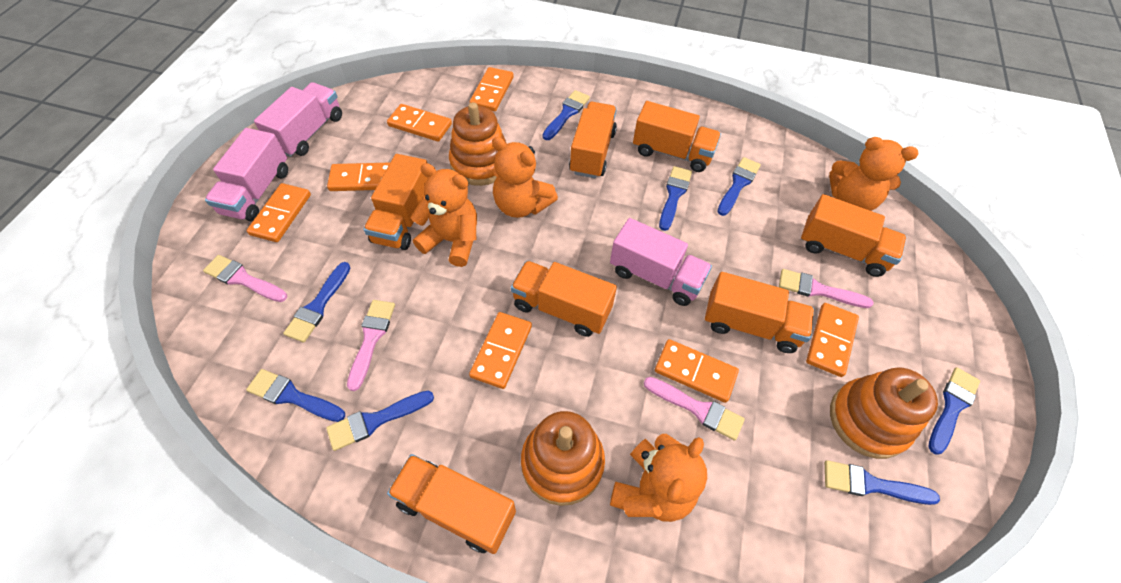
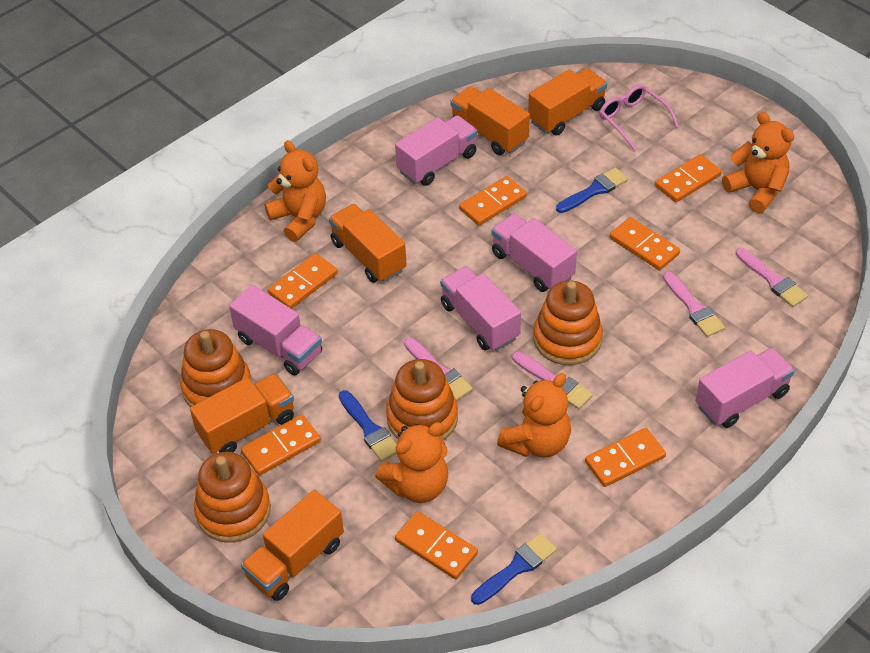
blue brush: 8 -> 3
orange stacking toy: 3 -> 4
orange truck: 7 -> 5
pink glasses: 0 -> 1
pink truck: 3 -> 5

